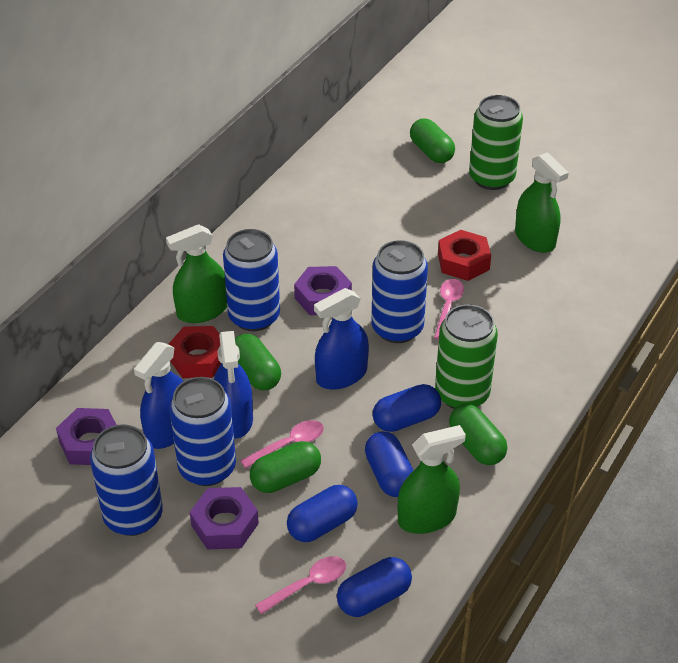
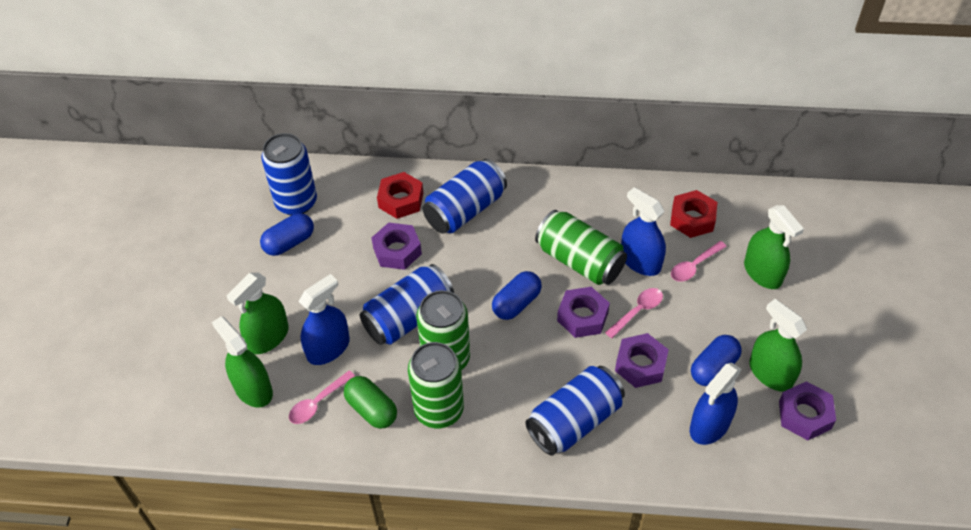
blue capsule: 4 -> 3
green can: 2 -> 3
green capsule: 4 -> 1
green spray bottle: 3 -> 4
purple nut: 3 -> 4

